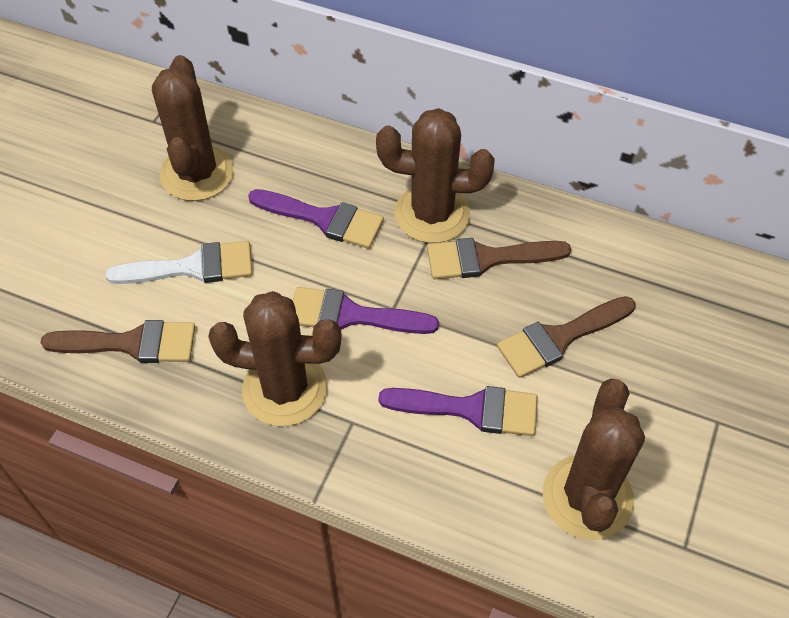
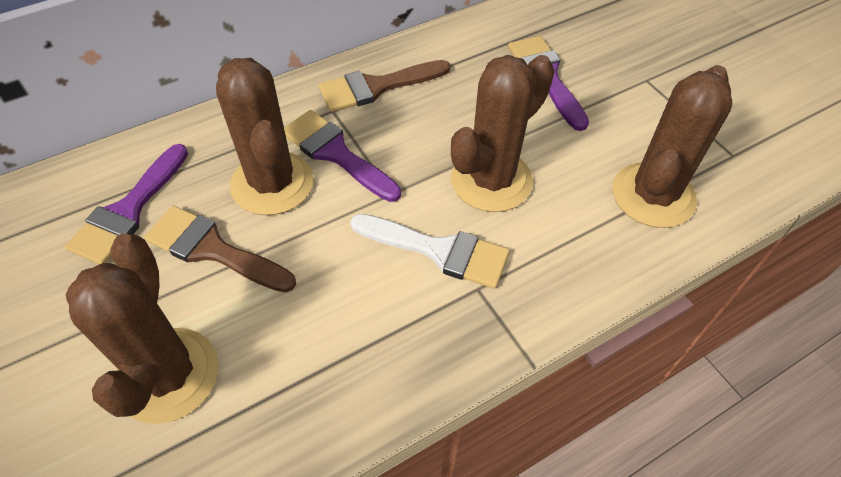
brown brush: 3 -> 2

